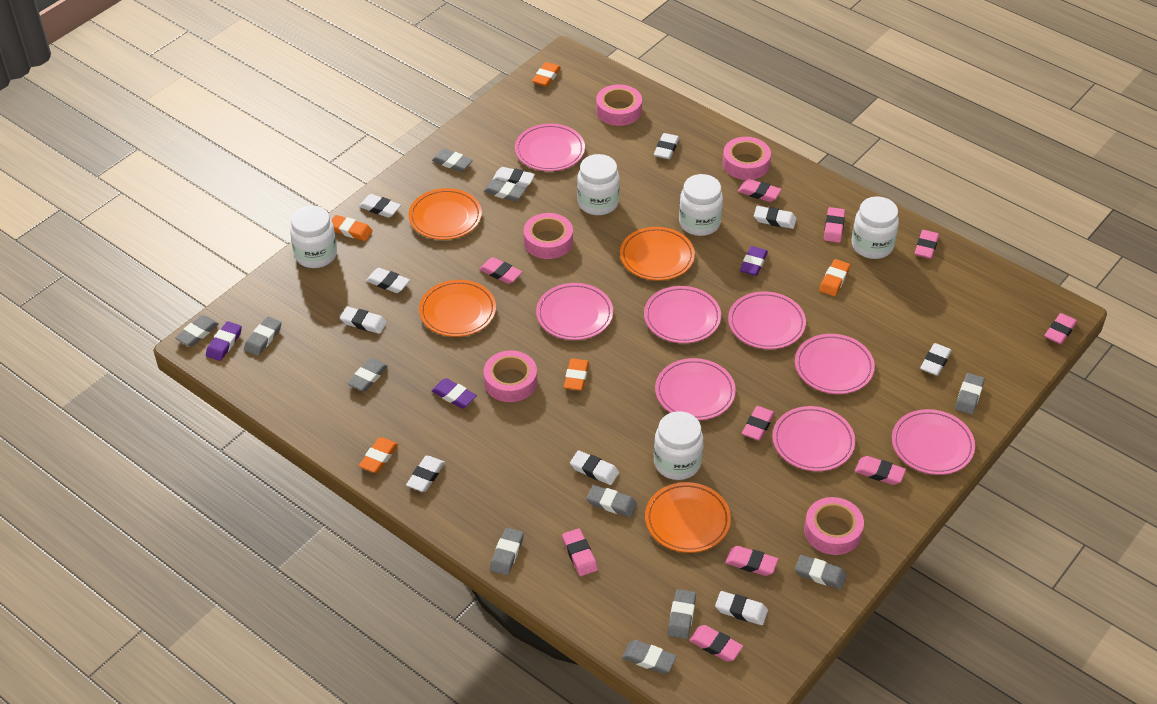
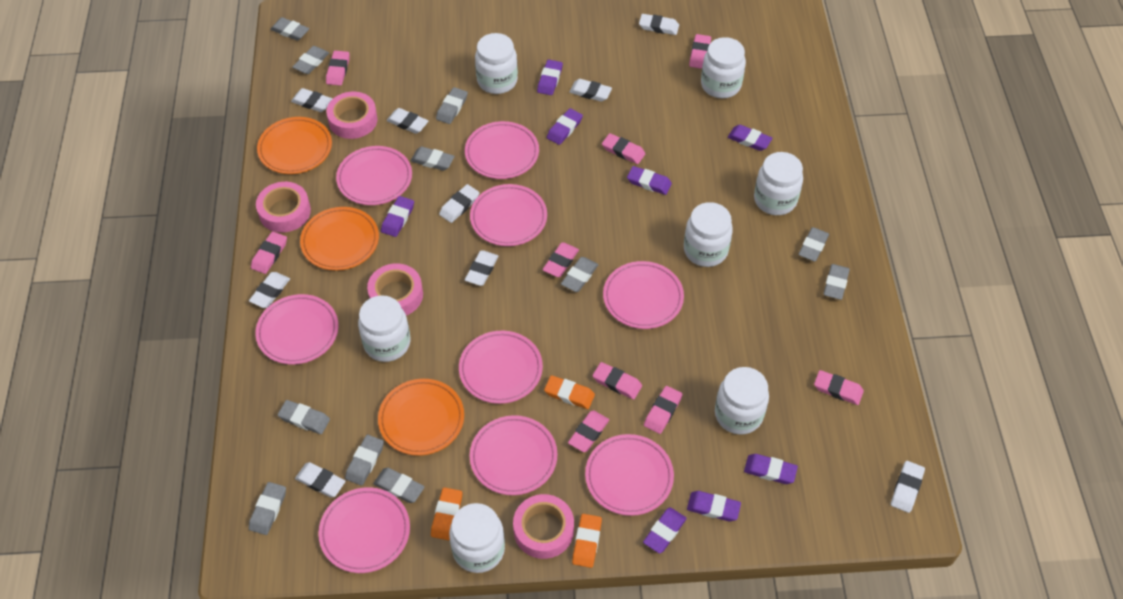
orange eraser: 5 -> 3
orange plate: 4 -> 3
pink eraser: 10 -> 9
pink plate: 8 -> 9
pink tape: 5 -> 4
purple eraser: 3 -> 8
white eraser: 10 -> 9
white jar: 5 -> 7

